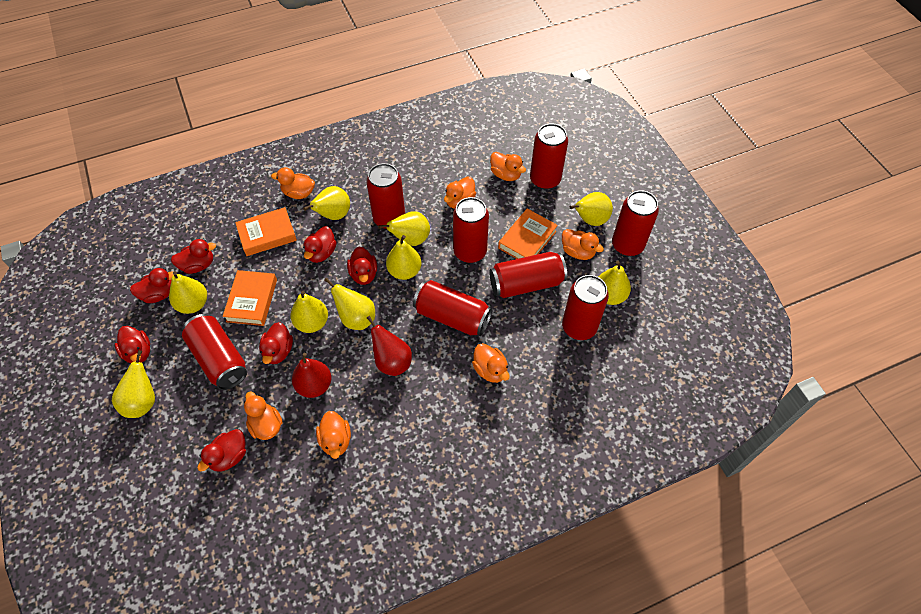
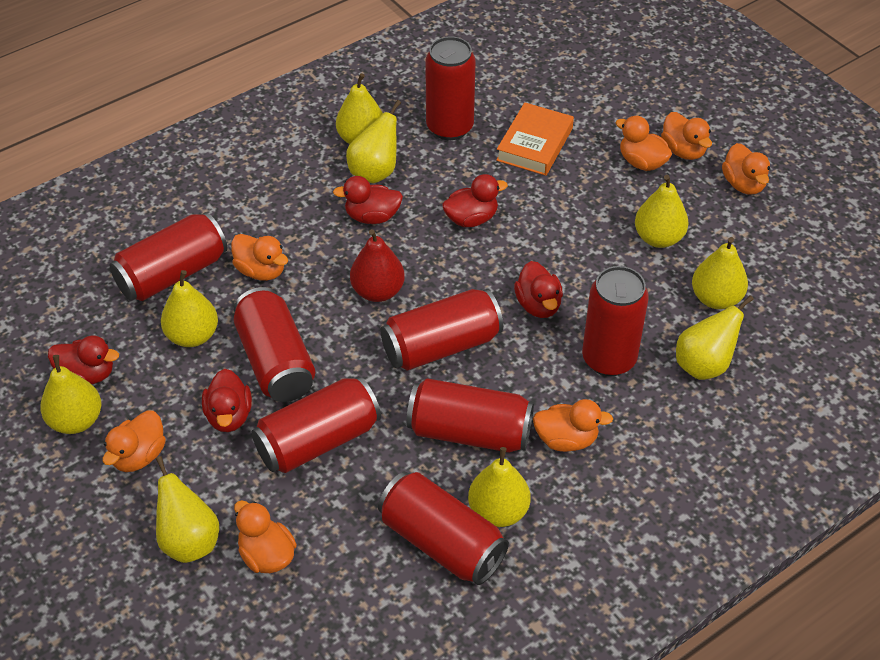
orange book: 3 -> 1
red duck: 7 -> 5
red pear: 2 -> 1

